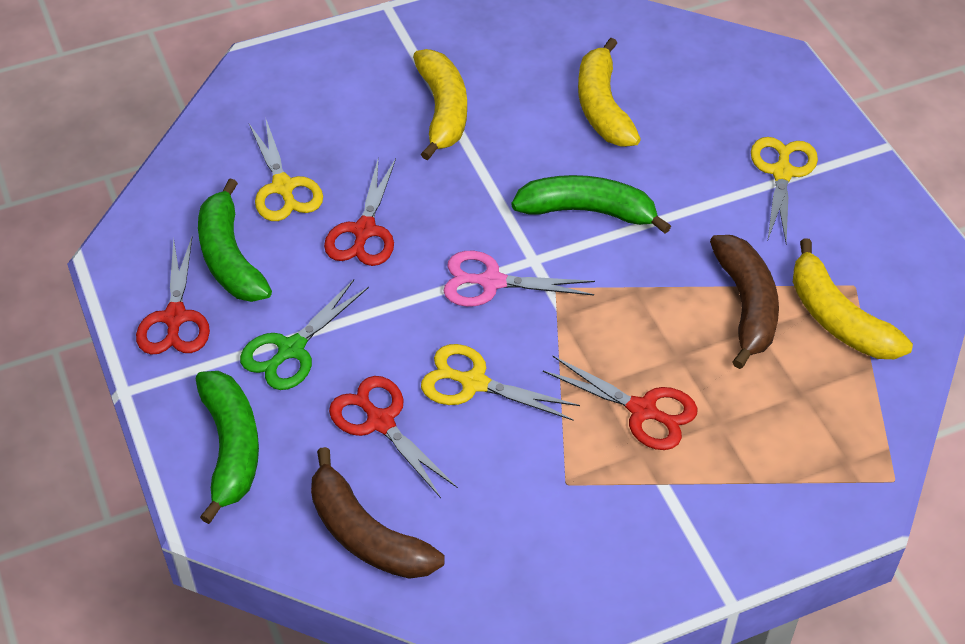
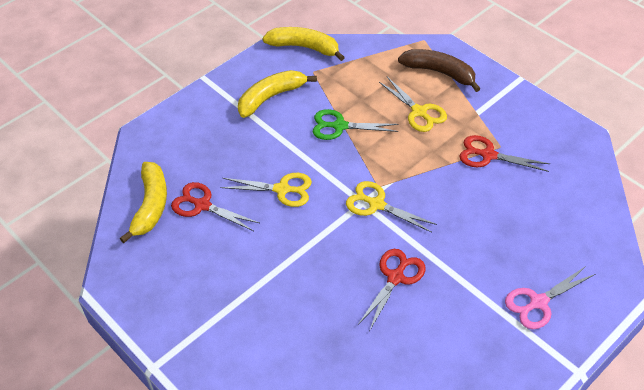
brown banana: 2 -> 1
green banana: 3 -> 0
red scissors: 4 -> 3

